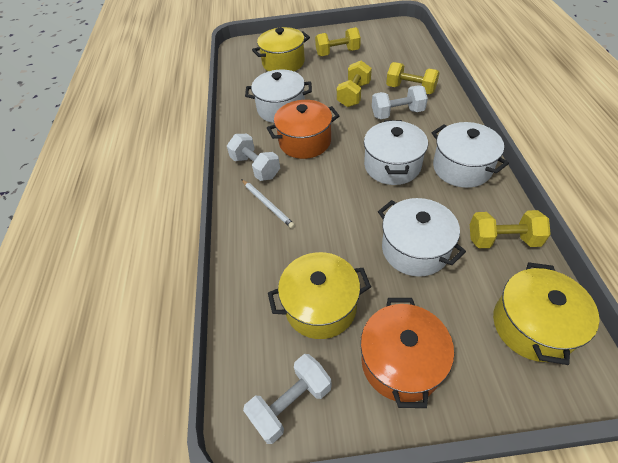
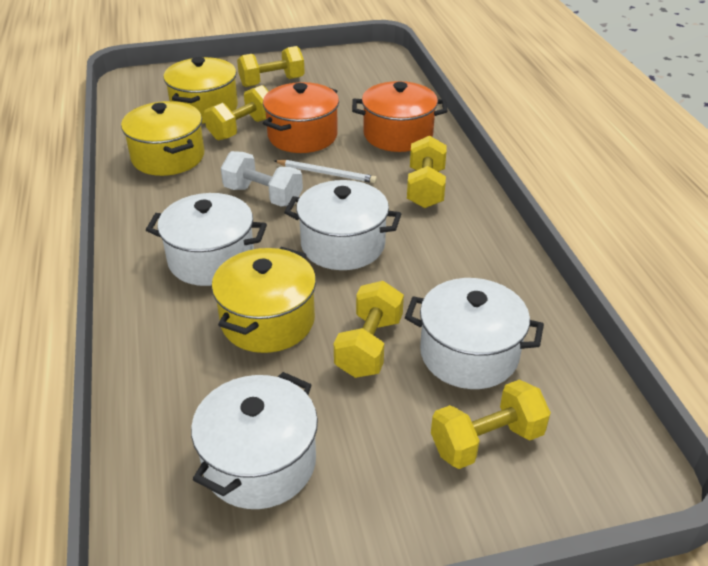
white dumbbell: 3 -> 1
yellow dumbbell: 4 -> 5

